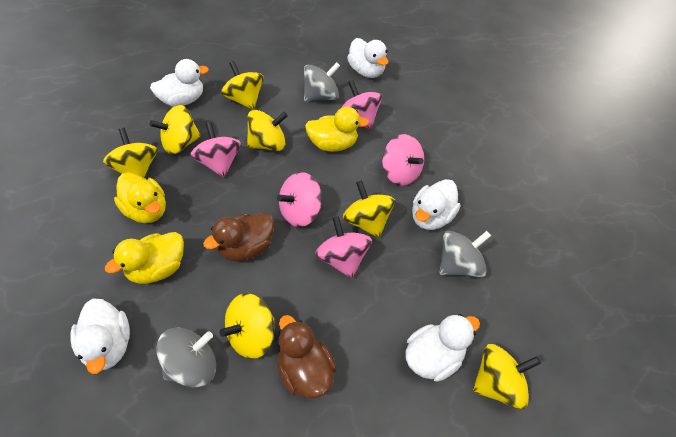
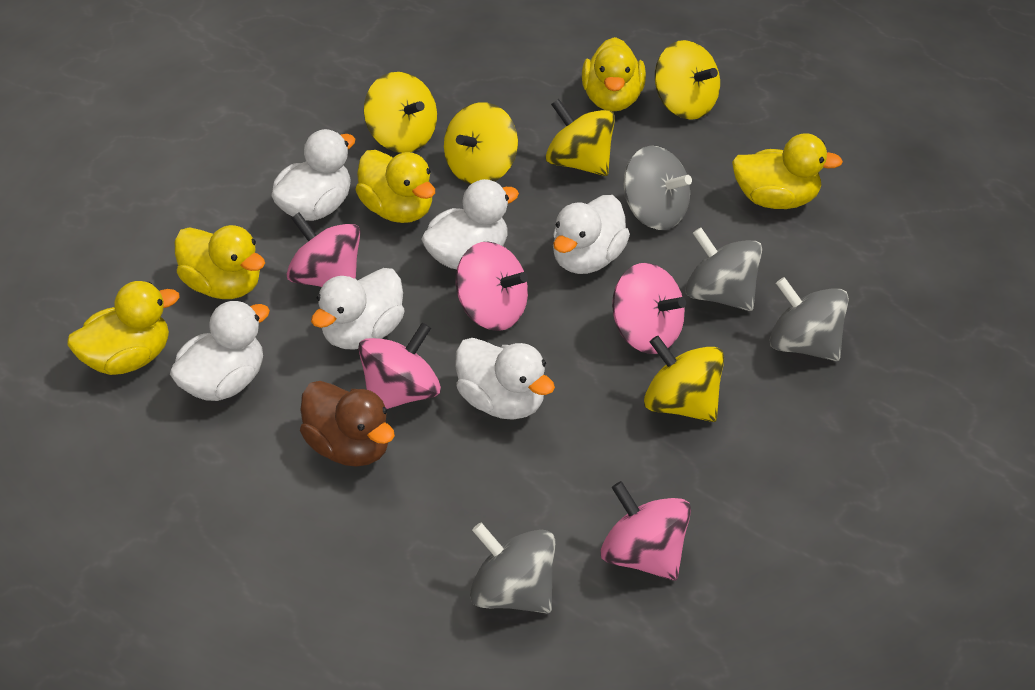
brown duck: 2 -> 1
grey spinning top: 3 -> 4
white duck: 5 -> 6
yellow duck: 3 -> 5
yellow spinning top: 7 -> 5

